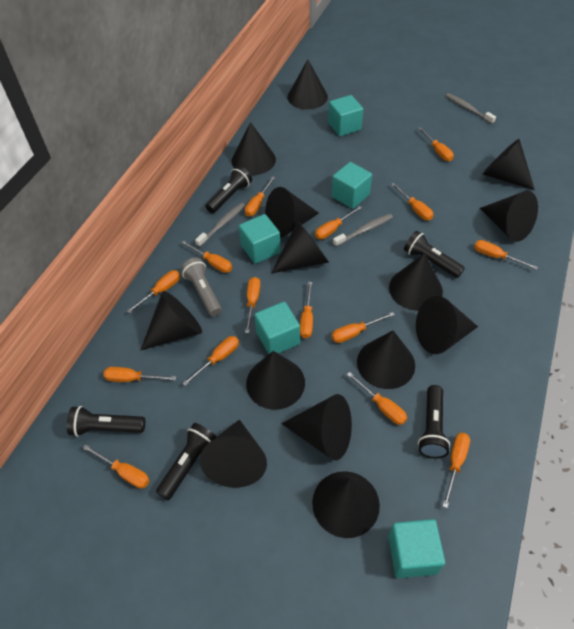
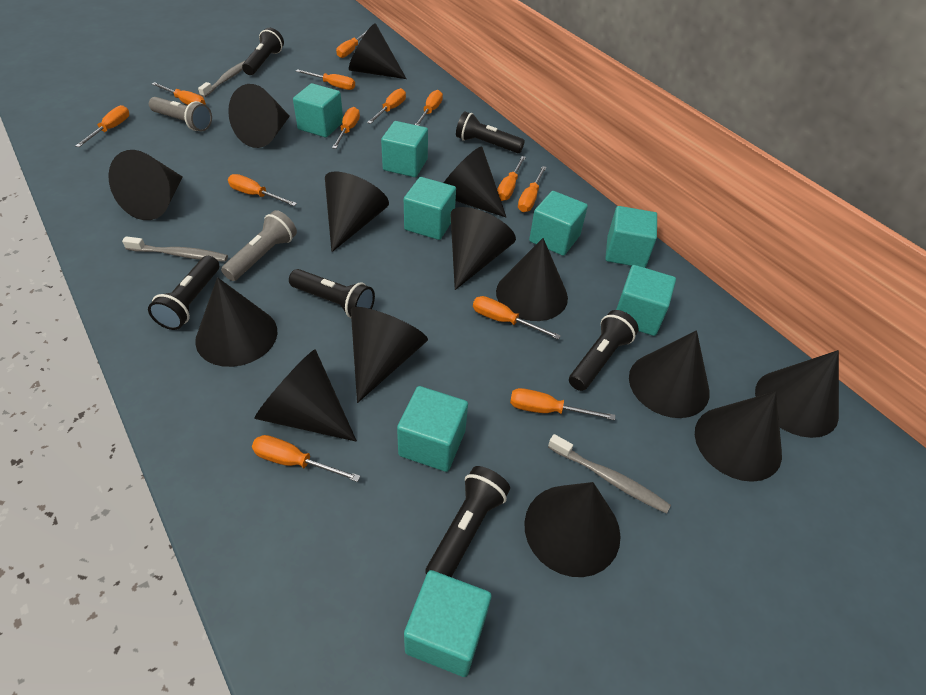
black flashlight: 5 -> 6
grey flashlight: 1 -> 2
orange screwdriver: 15 -> 13
turquoise cube: 5 -> 8

